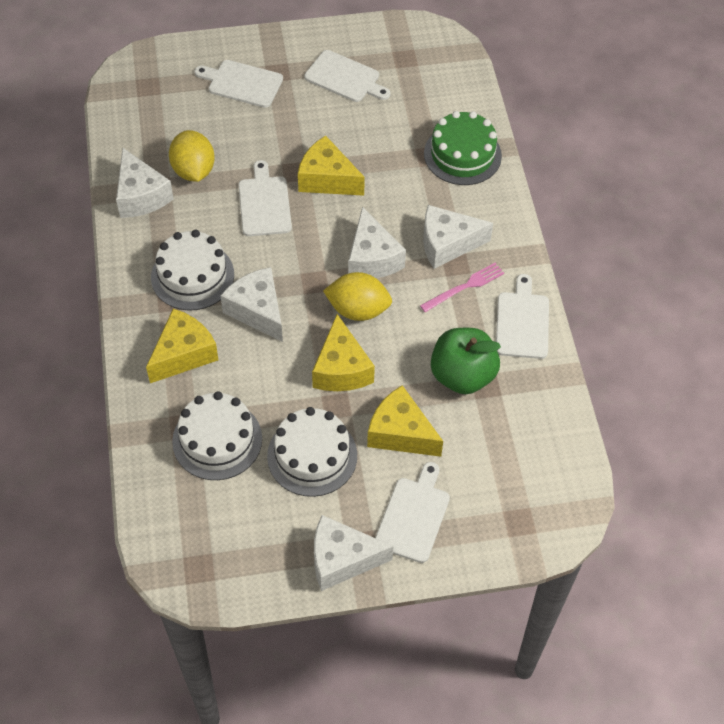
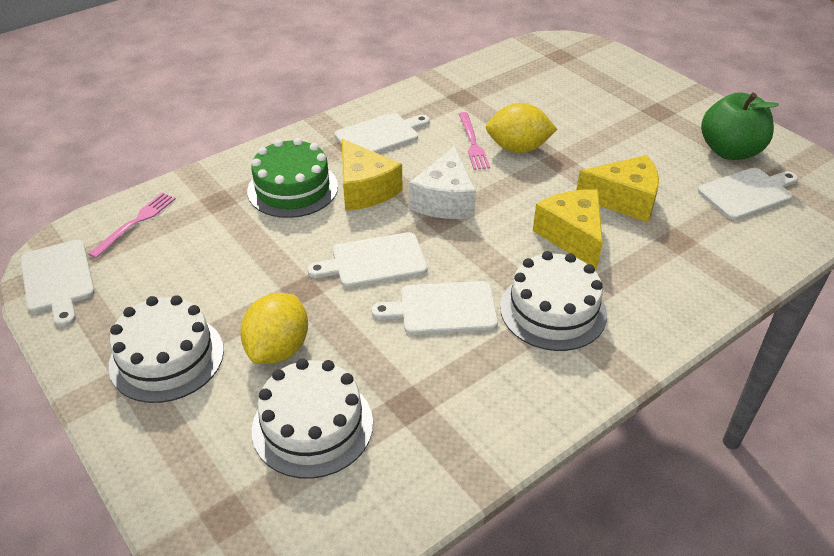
pink fork: 1 -> 2
white cheese: 5 -> 1
yellow cheese: 4 -> 3

